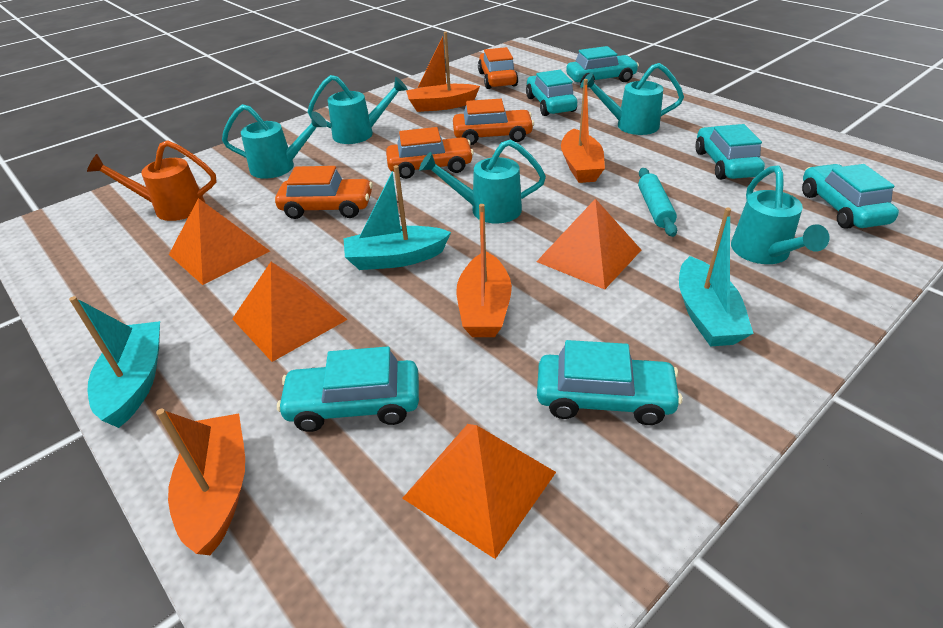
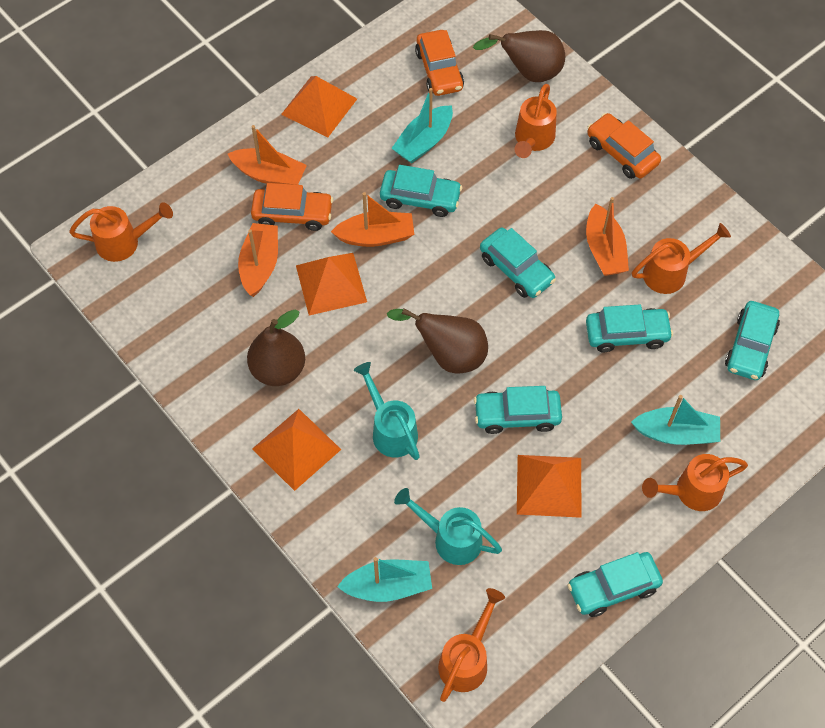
brown pear: 0 -> 3
orange car: 4 -> 3
orange watering can: 1 -> 5
turquoise rolling pin: 1 -> 0
turquoise watering can: 5 -> 2

